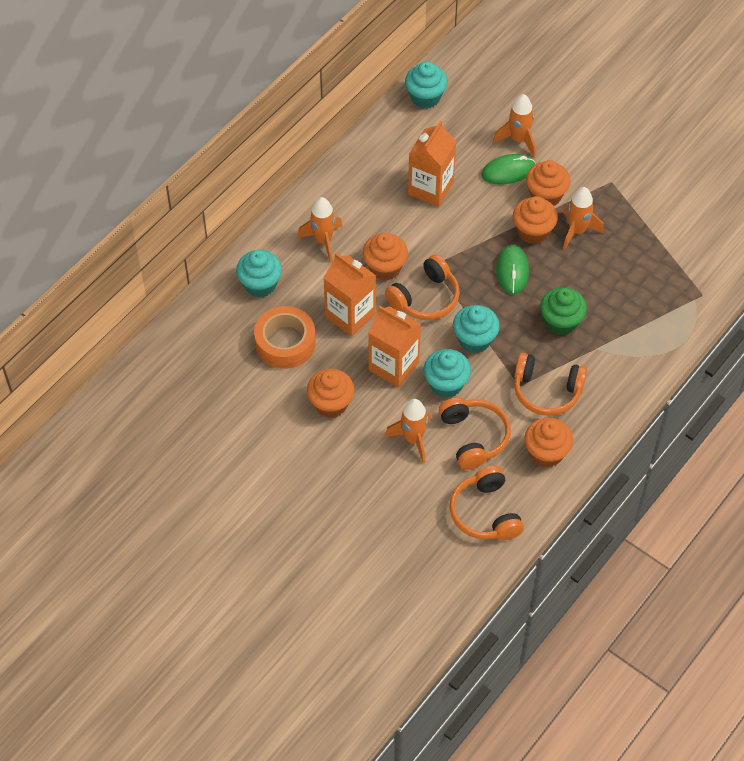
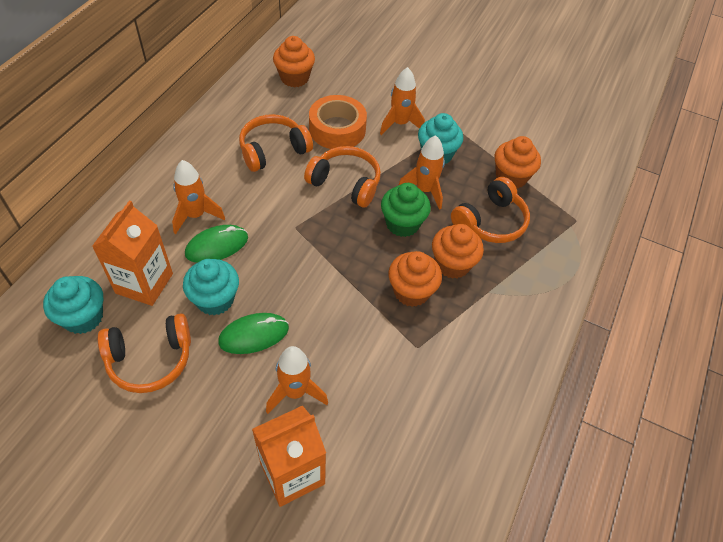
orange carton: 3 -> 2
orange cupcake: 5 -> 4
turquoise cupcake: 4 -> 3

